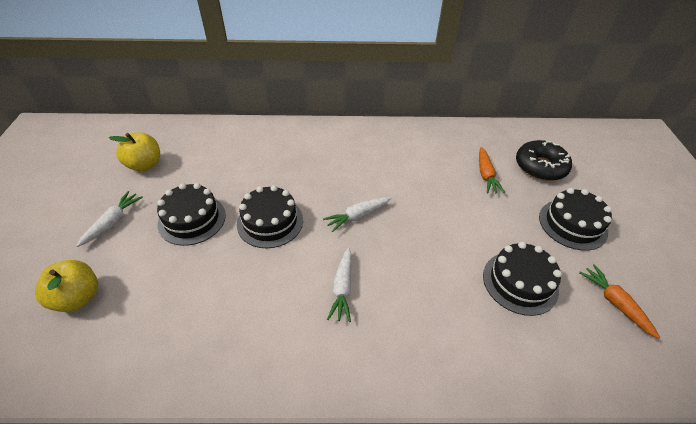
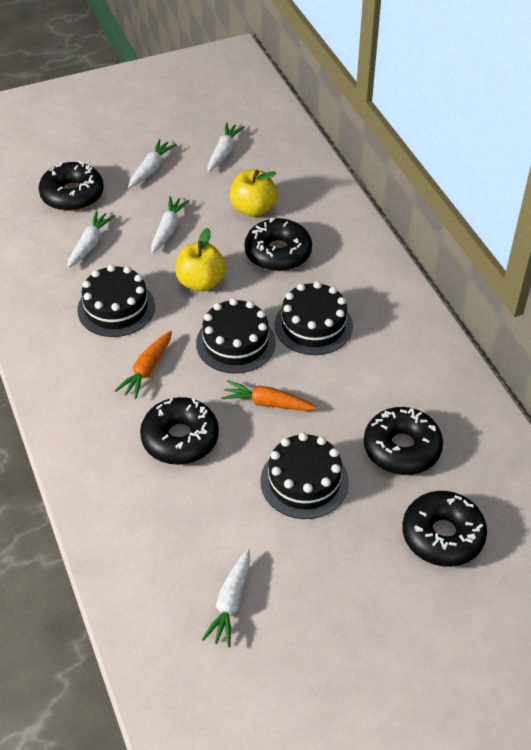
black donut: 1 -> 5
white carrot: 3 -> 5

